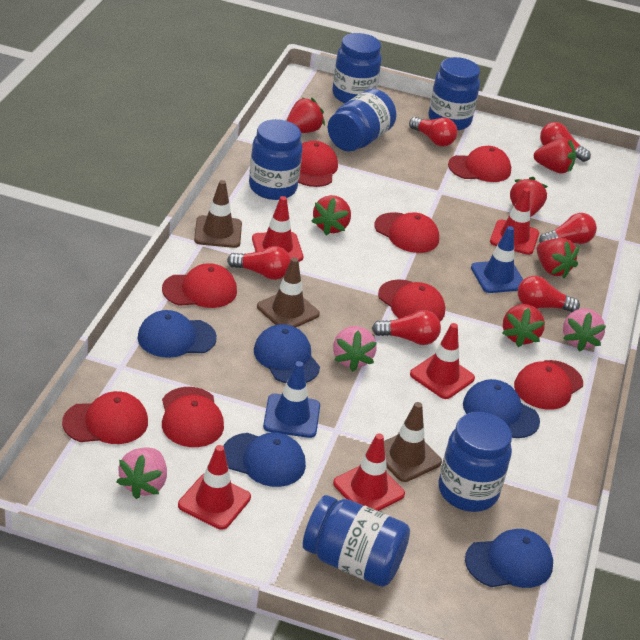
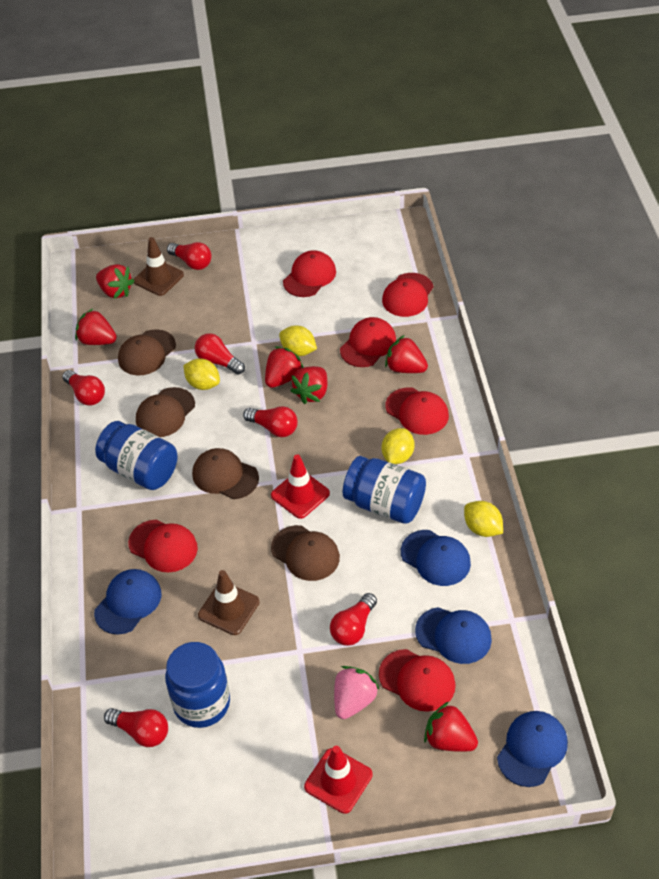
blue cap: 5 -> 4
blue jar: 6 -> 3
blue traffic cone: 2 -> 0
brown cap: 0 -> 4
brown traffic cone: 3 -> 2
pink strawberry: 3 -> 1
red cap: 8 -> 6
red traffic cone: 5 -> 2
yellow lemon: 0 -> 4

